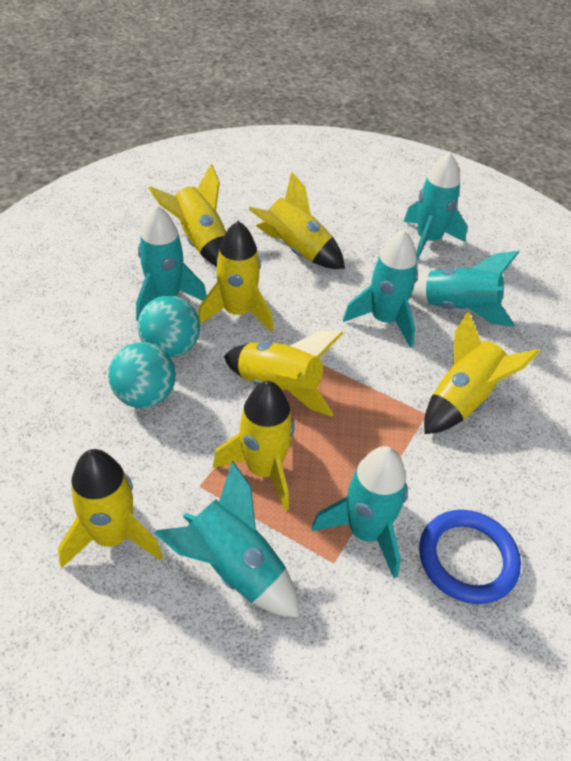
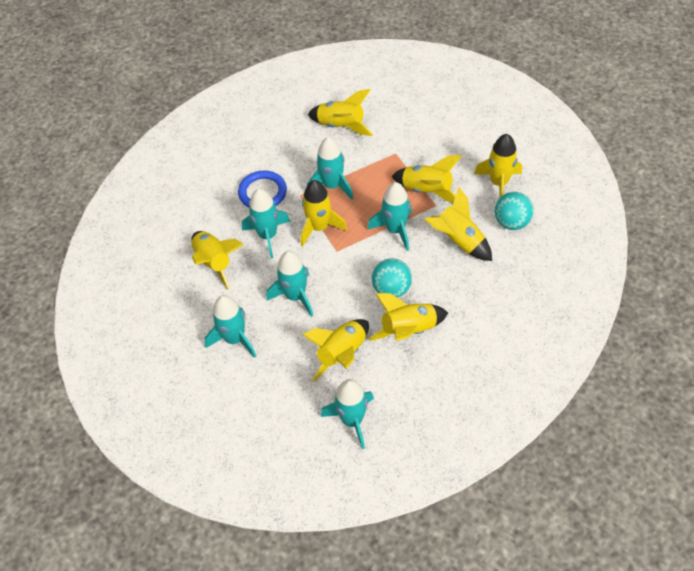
yellow rocket: 7 -> 8

